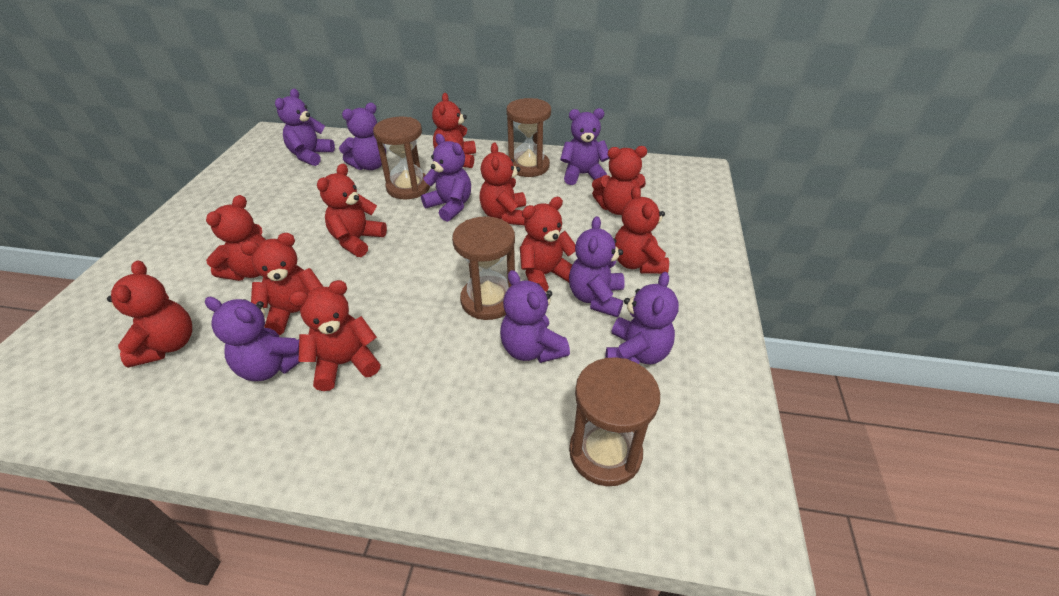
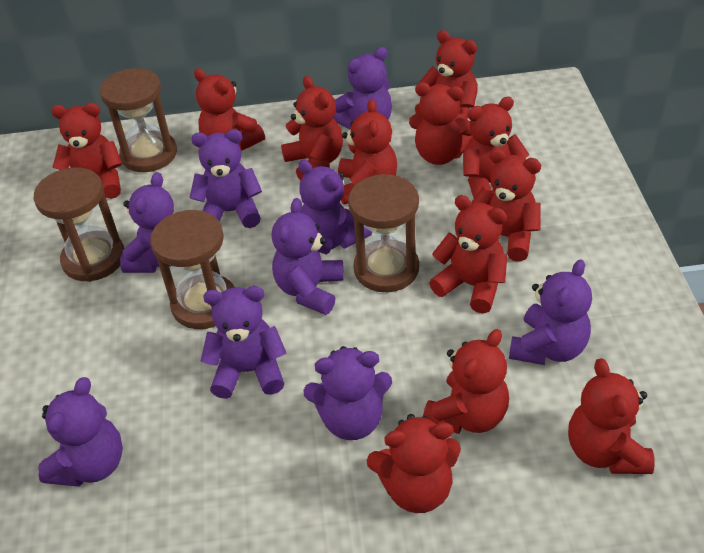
purple teddy bear: 8 -> 9
red teddy bear: 10 -> 12

